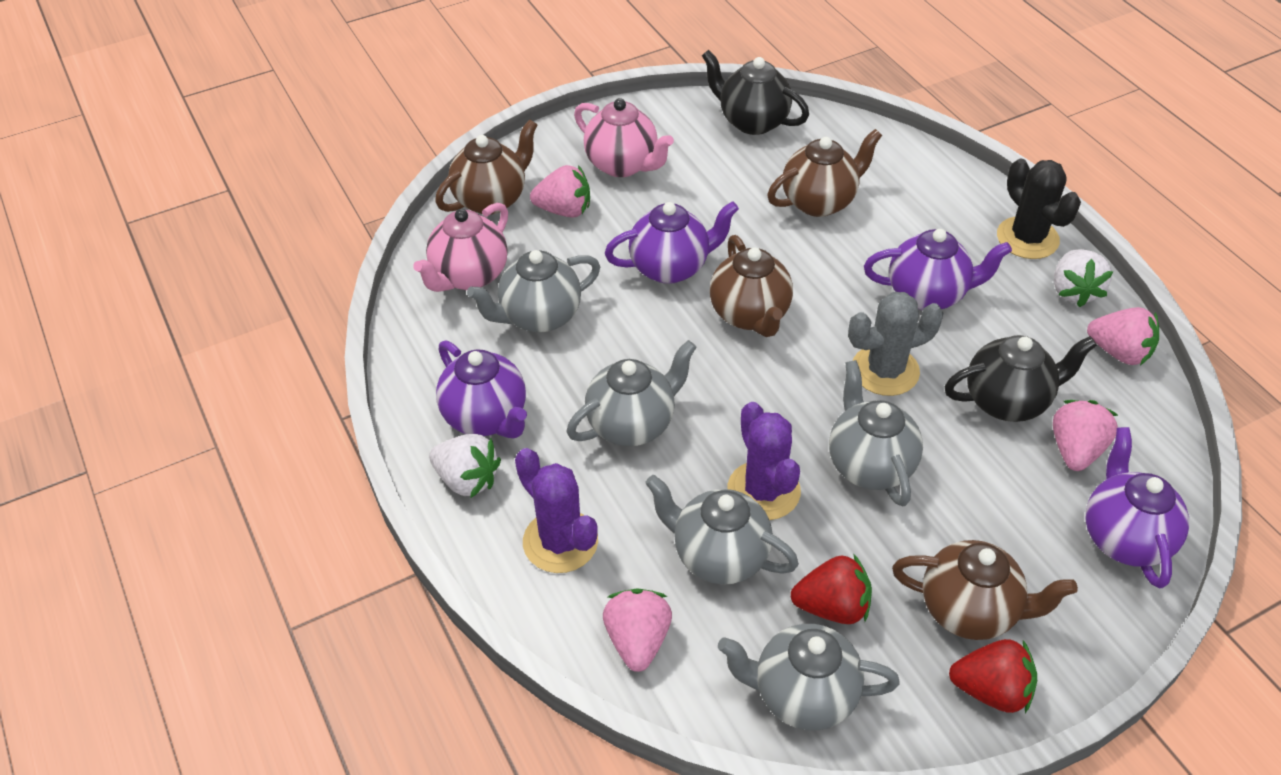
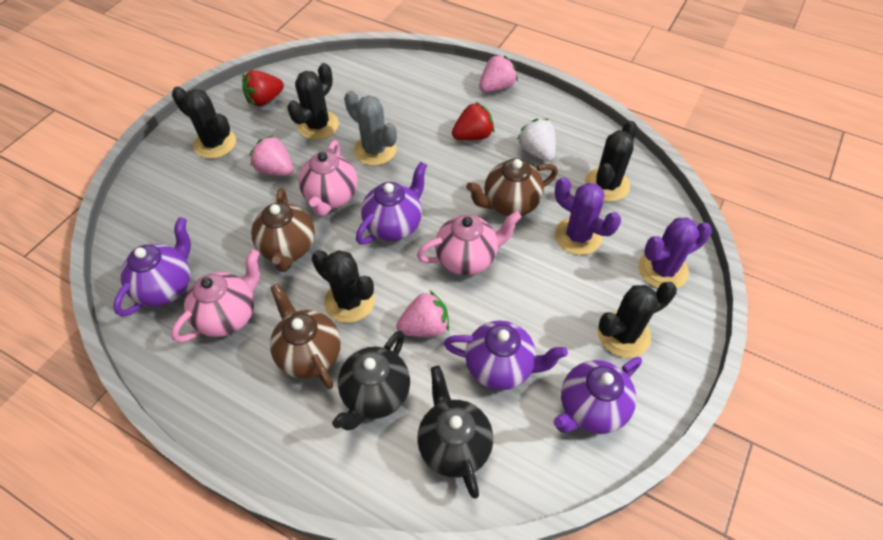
black cactus: 1 -> 5
brown teapot: 4 -> 3
grey teapot: 5 -> 0
pink strawberry: 4 -> 3
pink teapot: 2 -> 3
white strawberry: 2 -> 1

